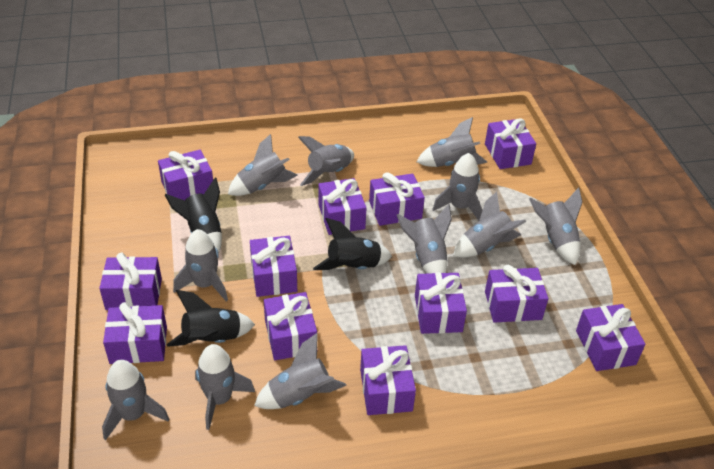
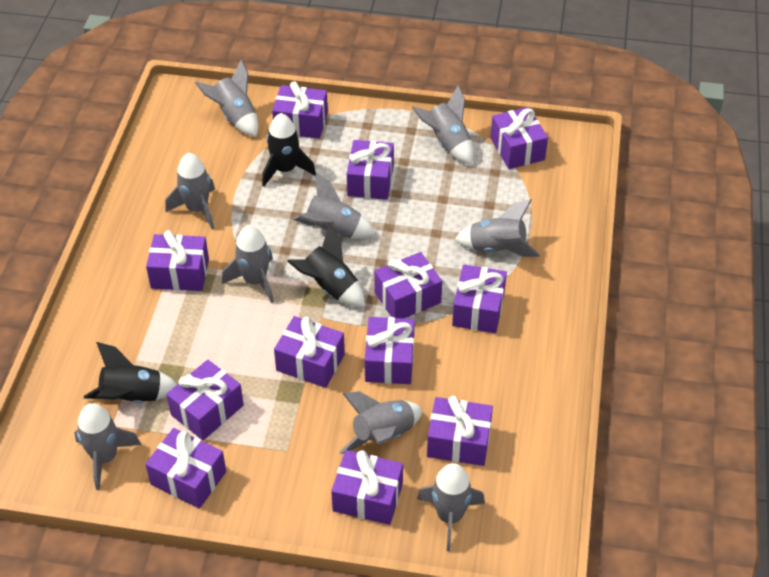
grey rocket: 11 -> 9

